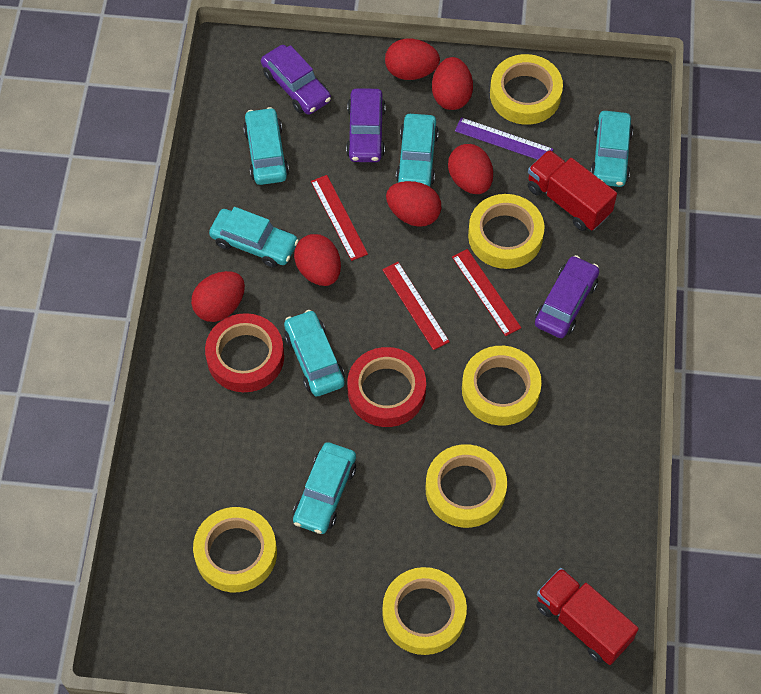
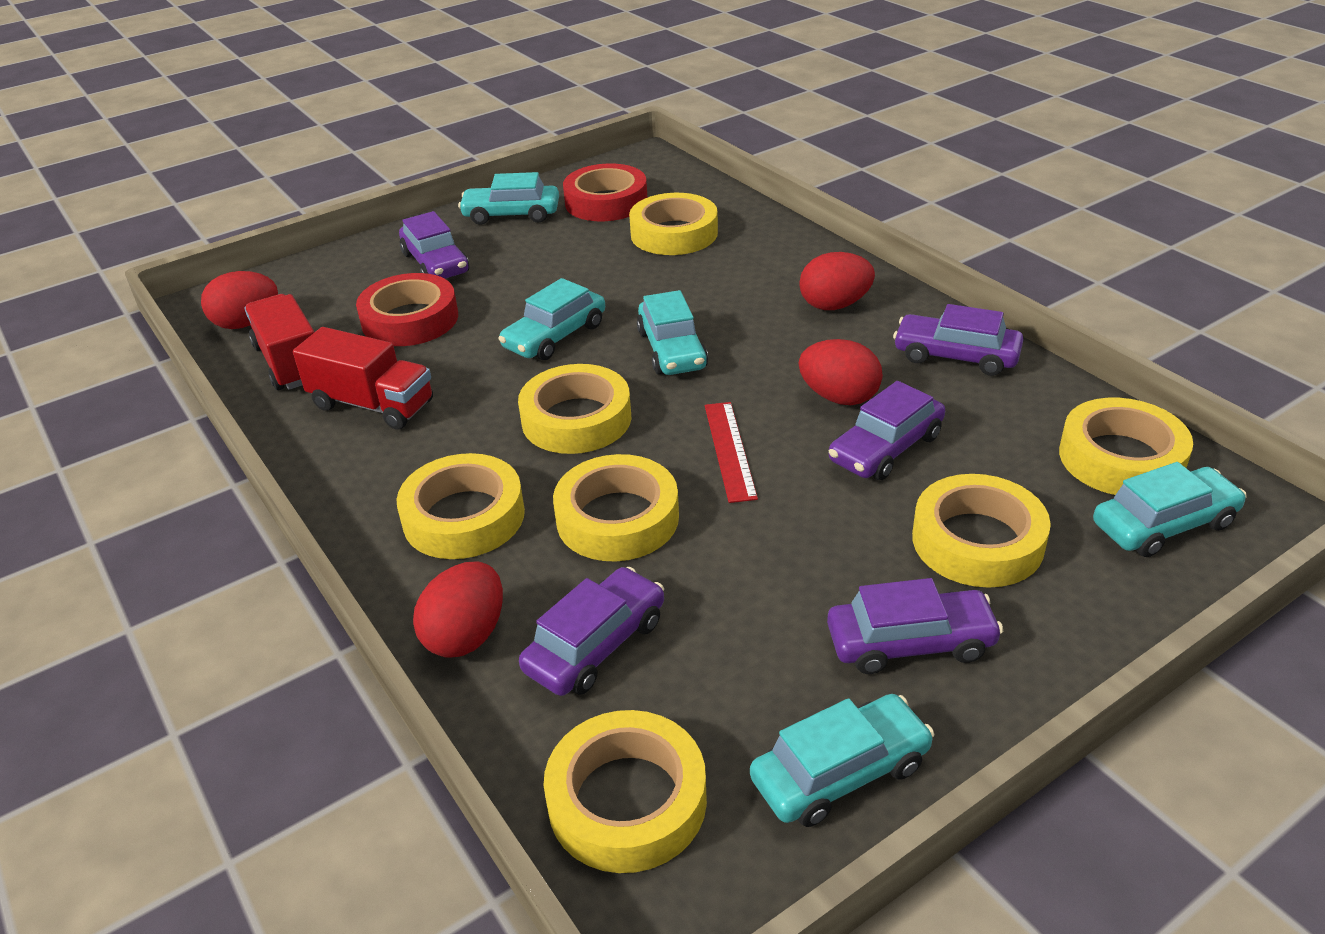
purple car: 3 -> 5
purple ruler: 1 -> 0
red egg: 6 -> 4
red ruler: 3 -> 1
turquoise car: 6 -> 5
yellow tape: 6 -> 7

